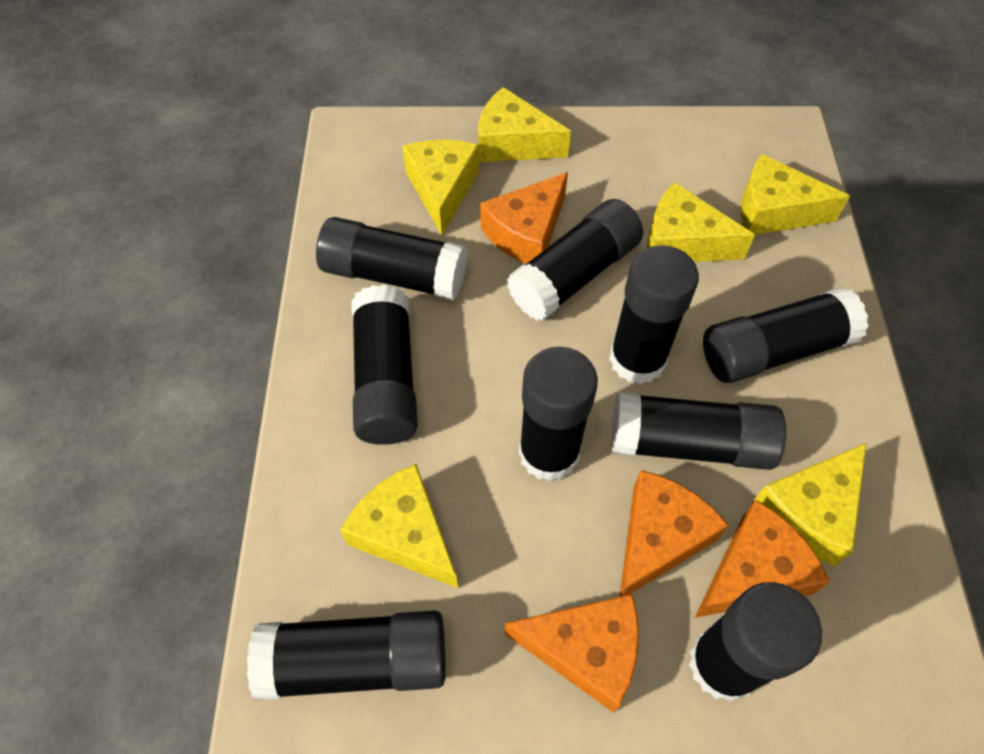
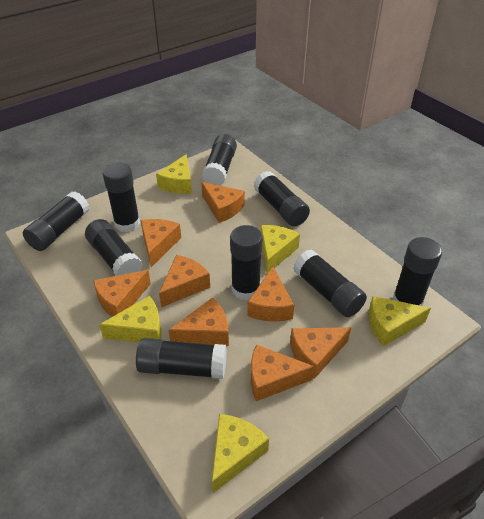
orange cheese: 4 -> 8
yellow cheese: 6 -> 5

